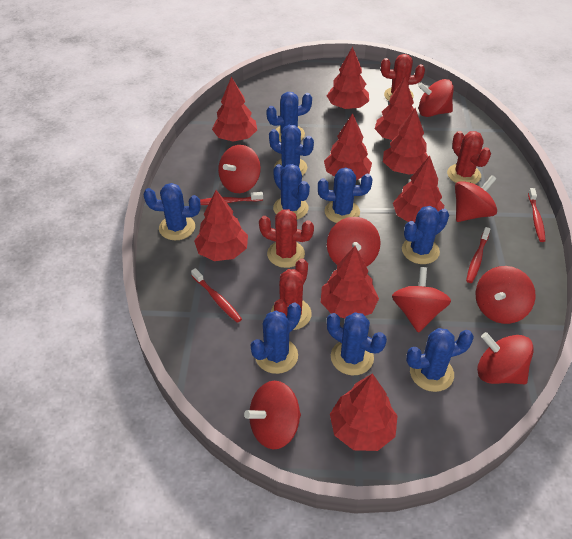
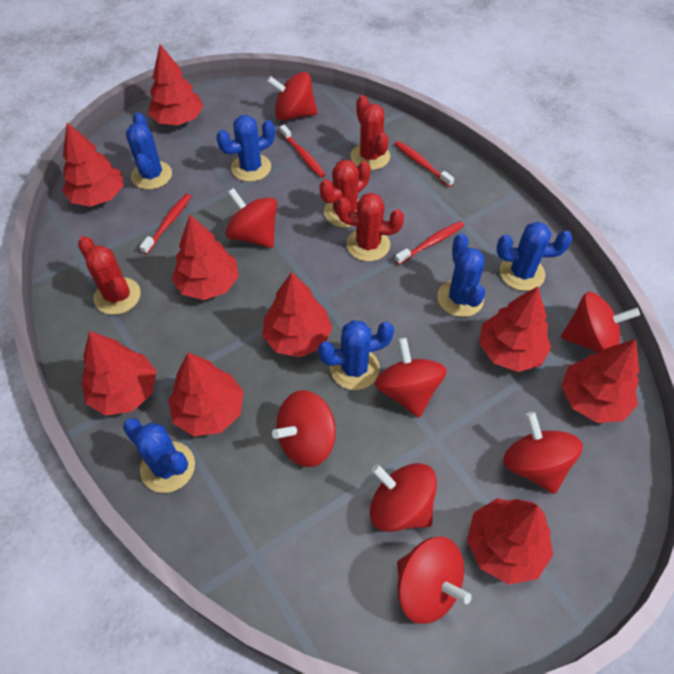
blue cactus: 9 -> 6

